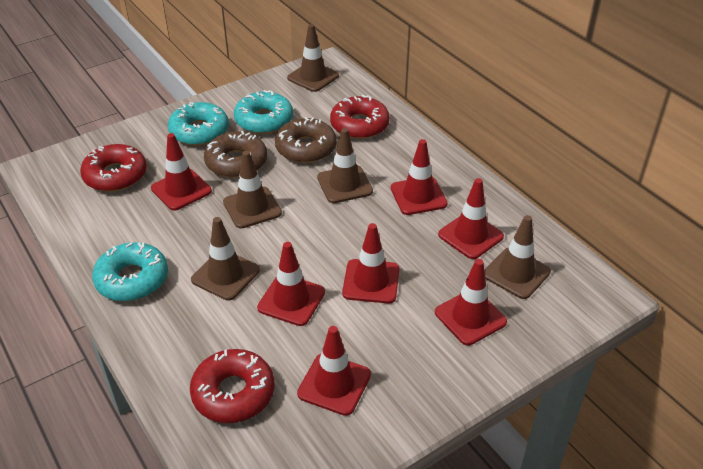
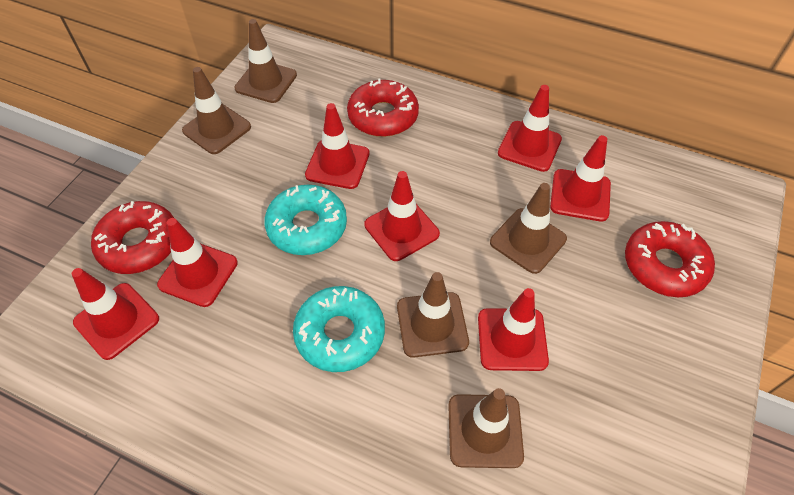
brown donut: 2 -> 0
turquoise donut: 3 -> 2

